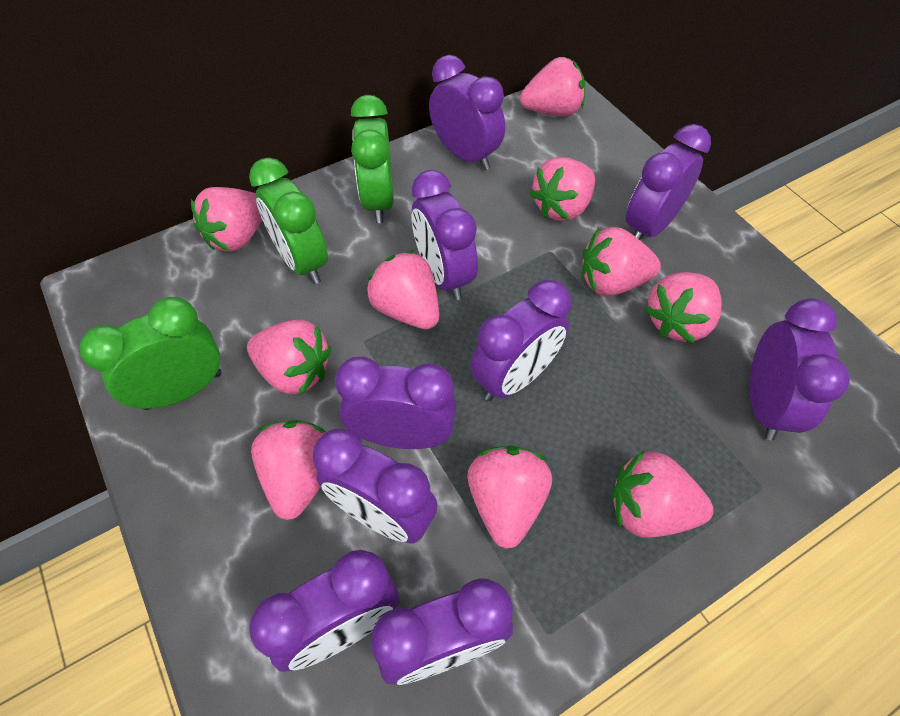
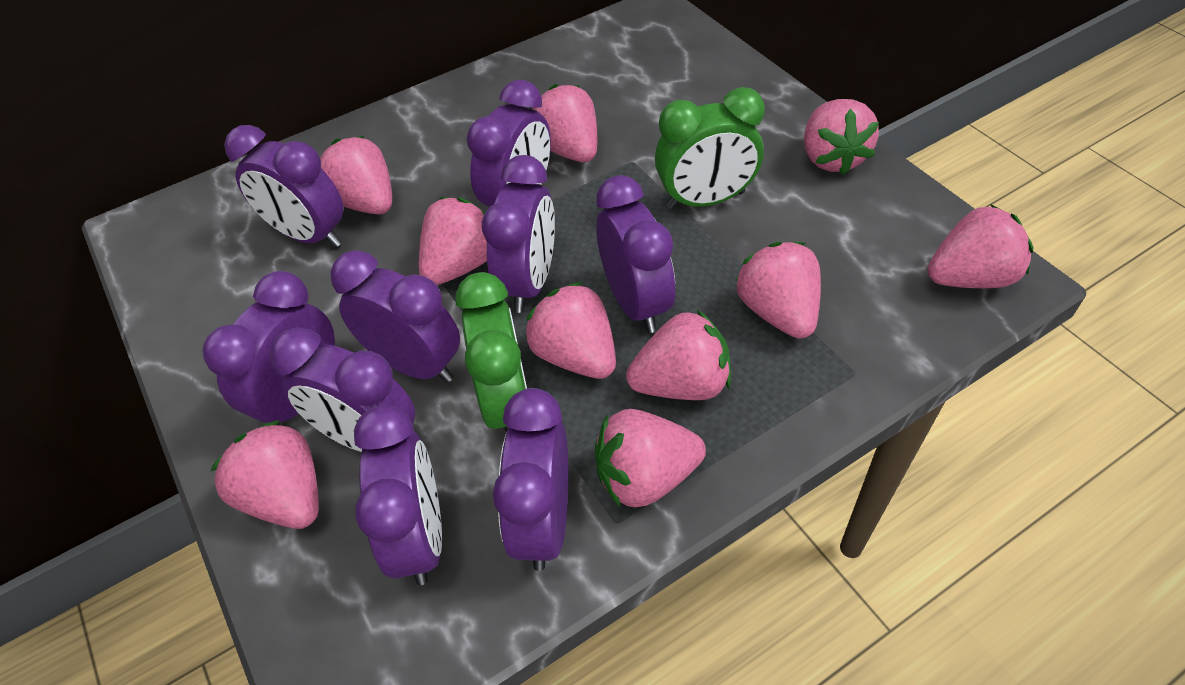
green clock: 3 -> 2

